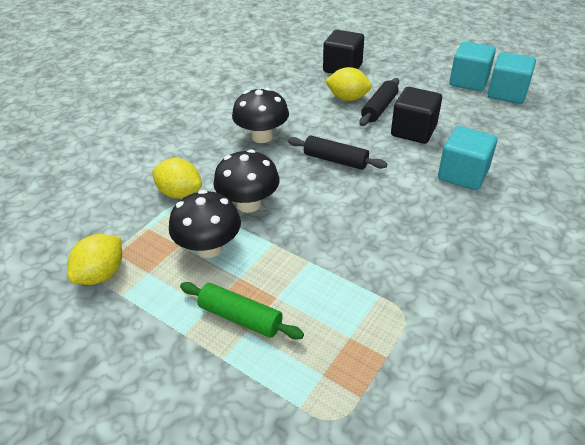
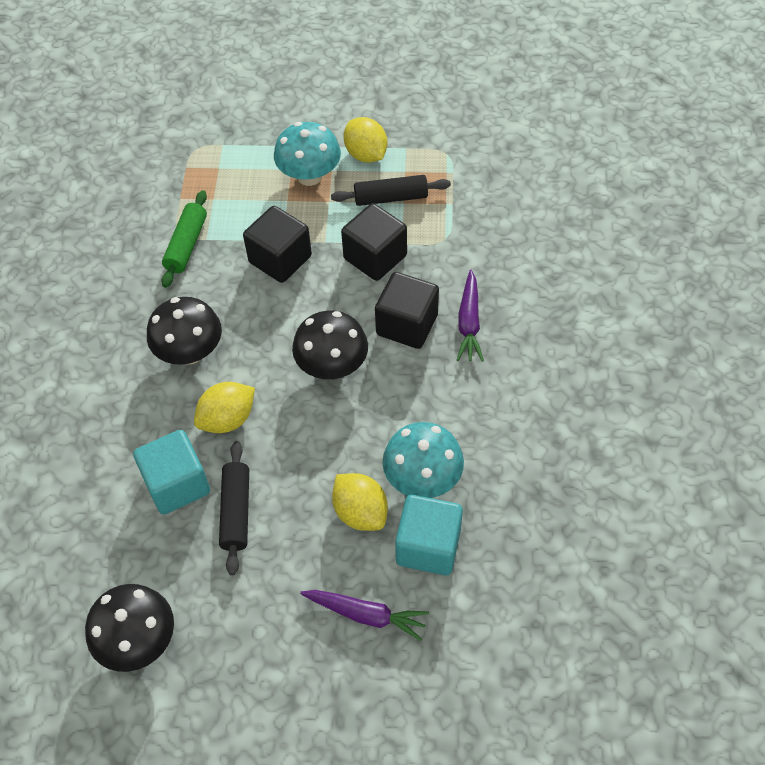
black cube: 2 -> 3
purple carrot: 0 -> 2
turquoise cube: 3 -> 2
turquoise mushroom: 0 -> 2

